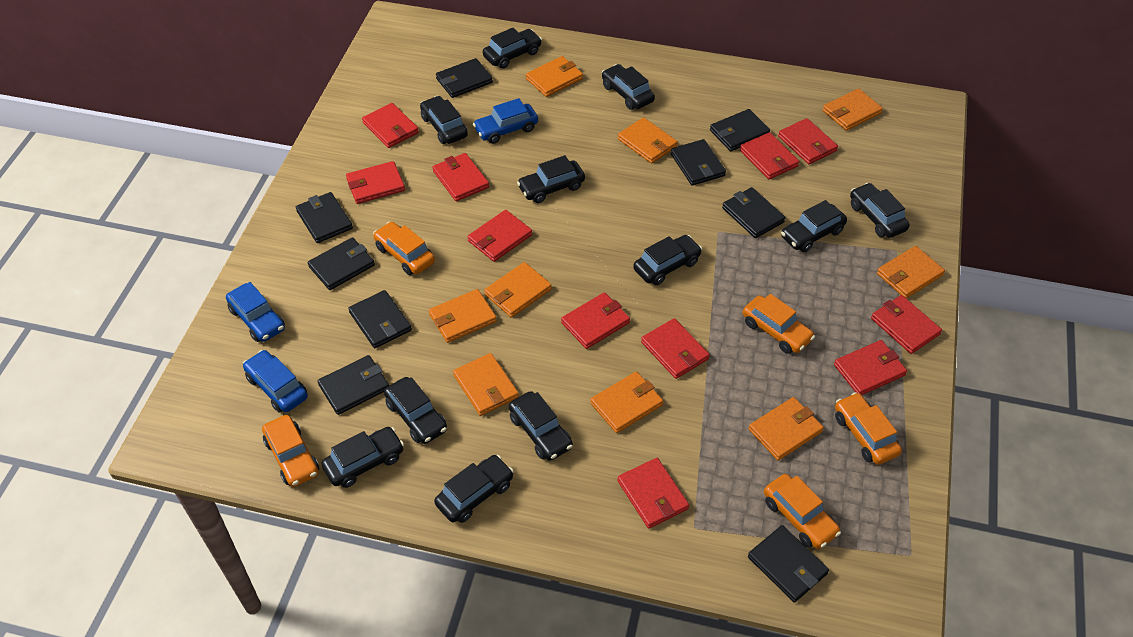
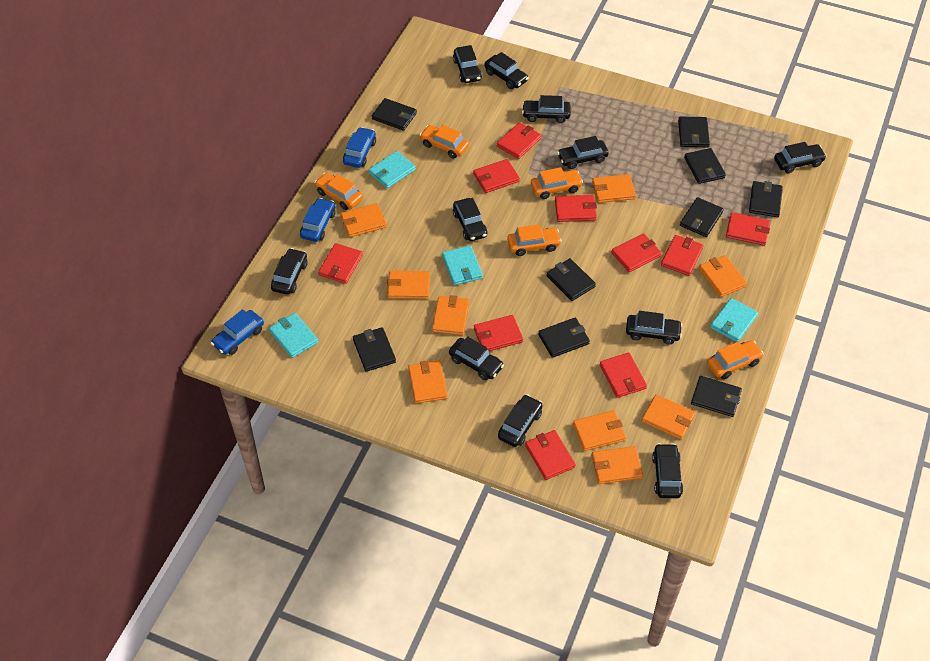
red wallet: 11 -> 10
turquoise wallet: 0 -> 4

